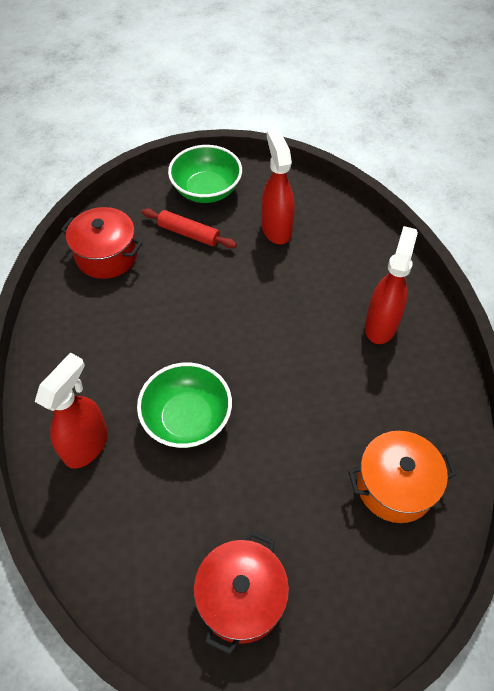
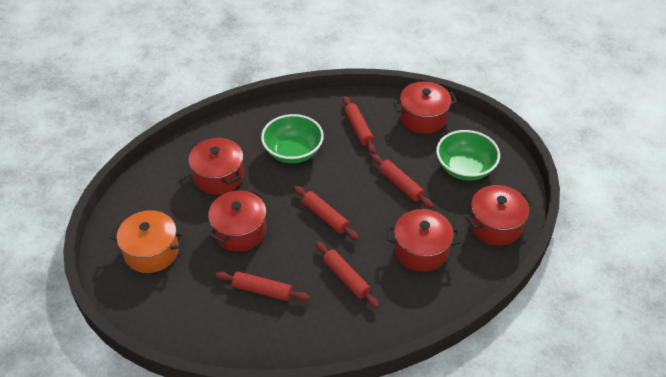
red pot: 2 -> 5
red rolling pin: 1 -> 5
red spray bottle: 3 -> 0

